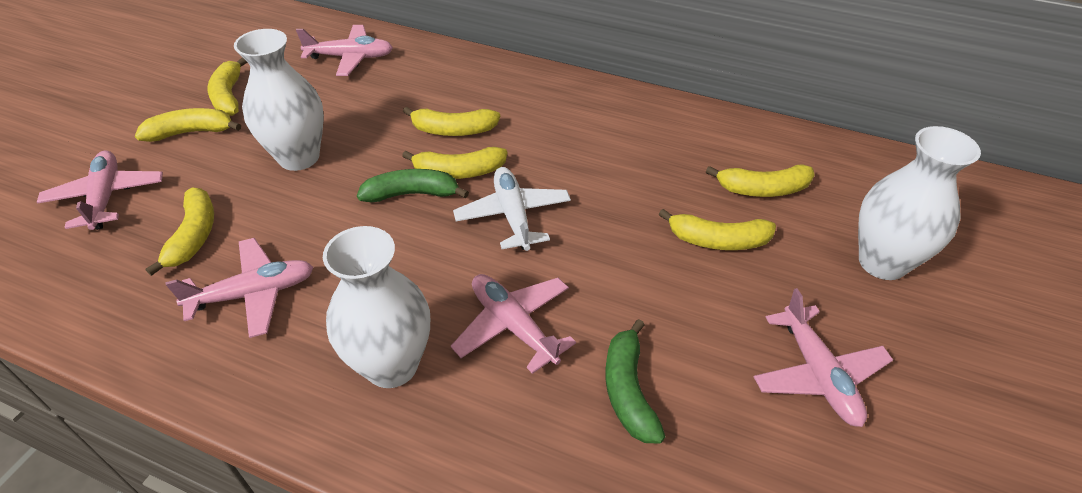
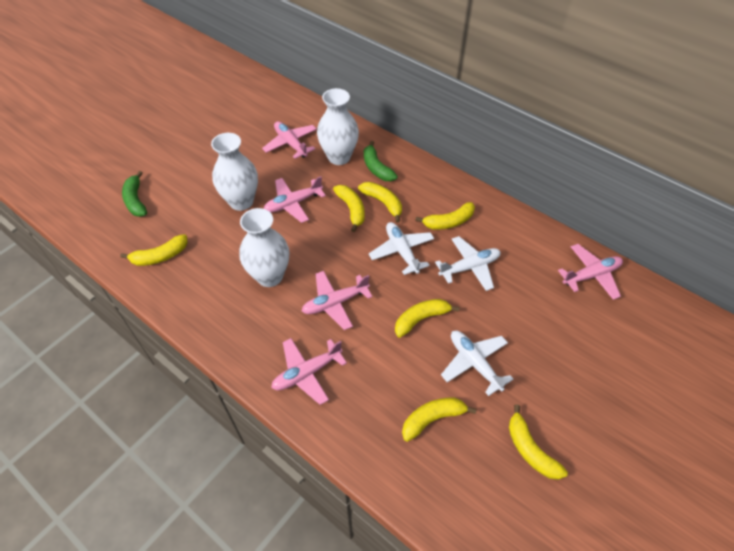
white plane: 1 -> 3

